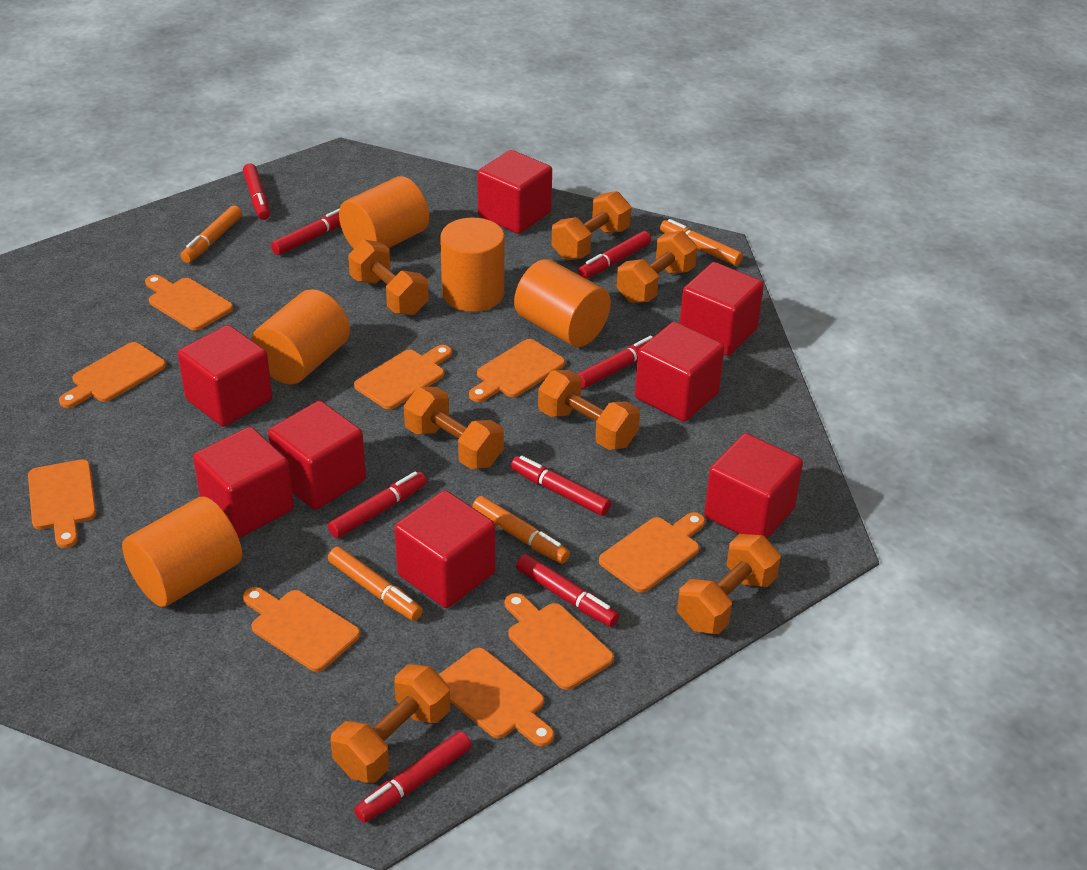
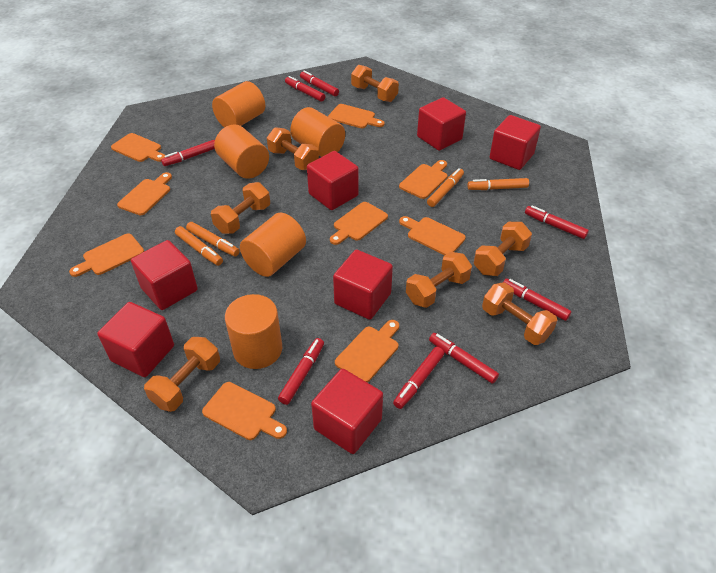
red cube: 8 -> 7

